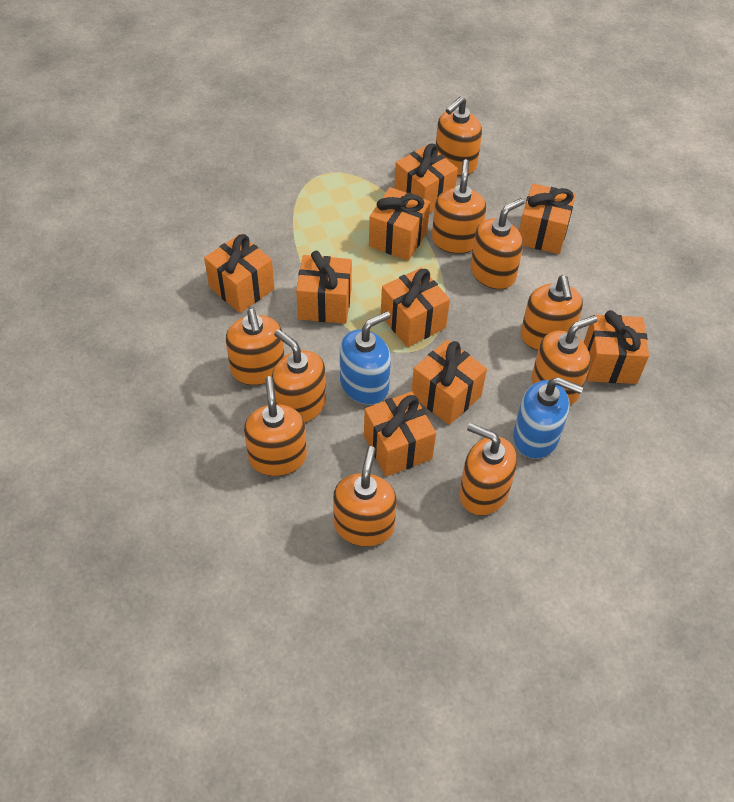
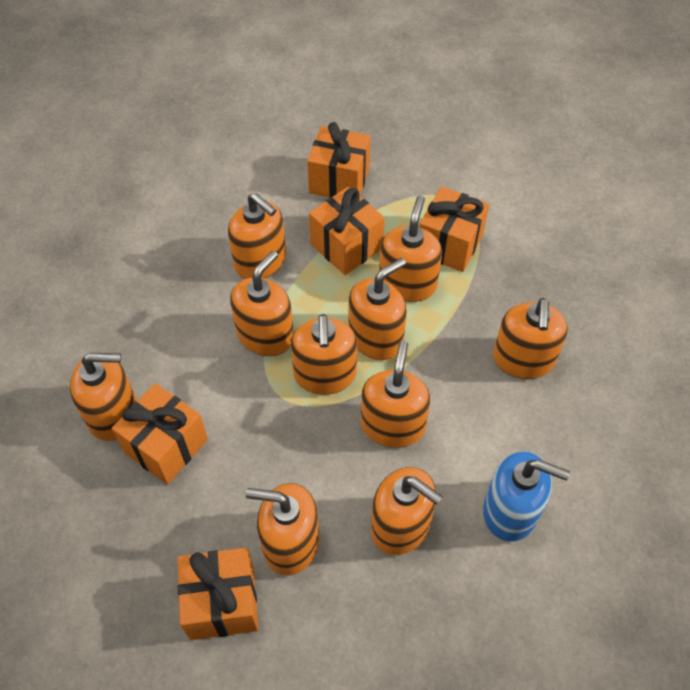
blue soap dispenser: 2 -> 1
orange gift: 9 -> 5

